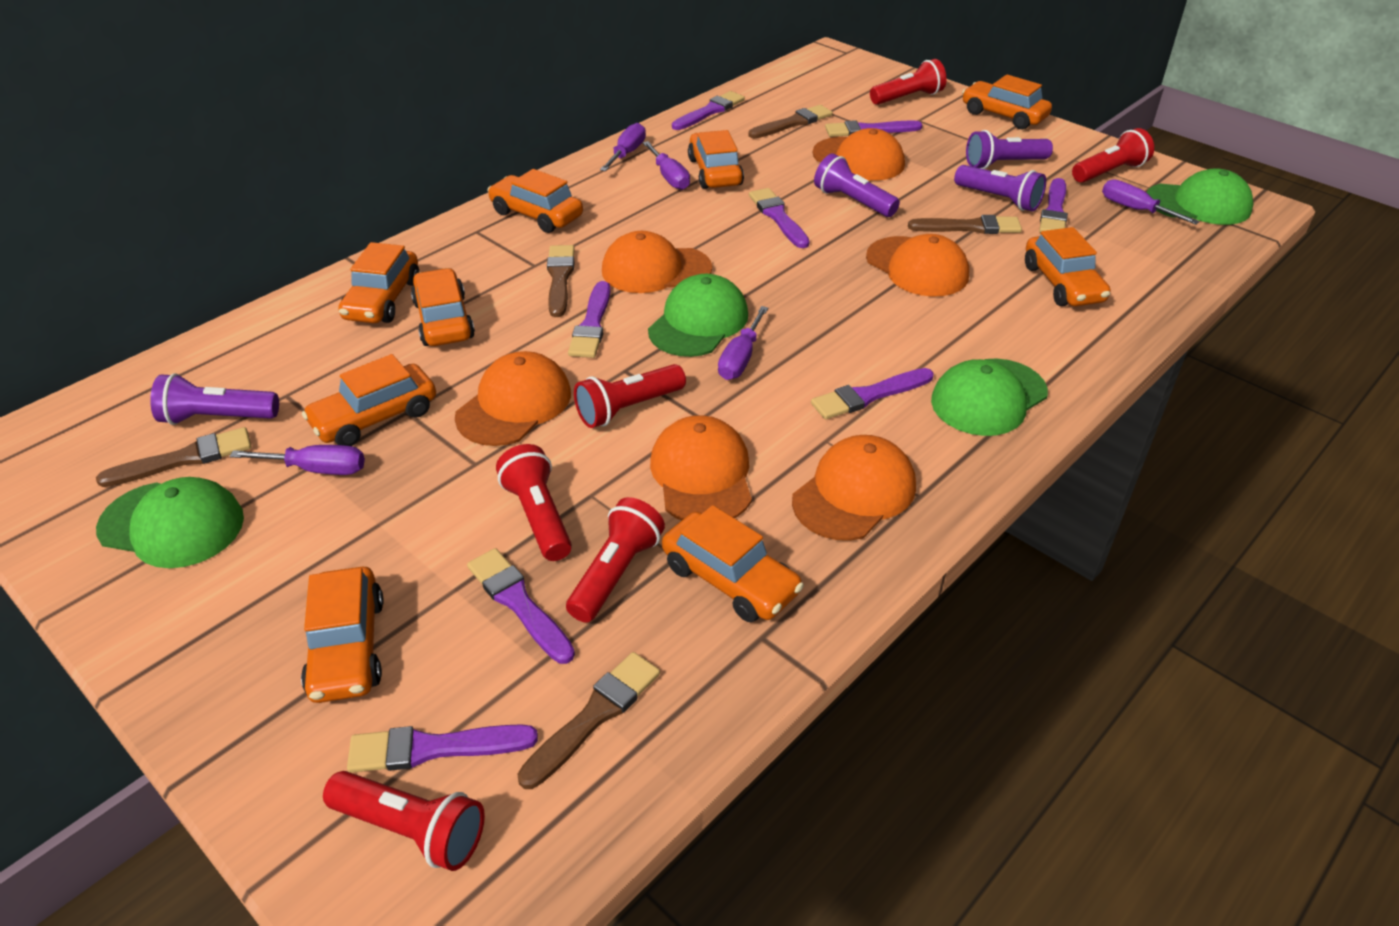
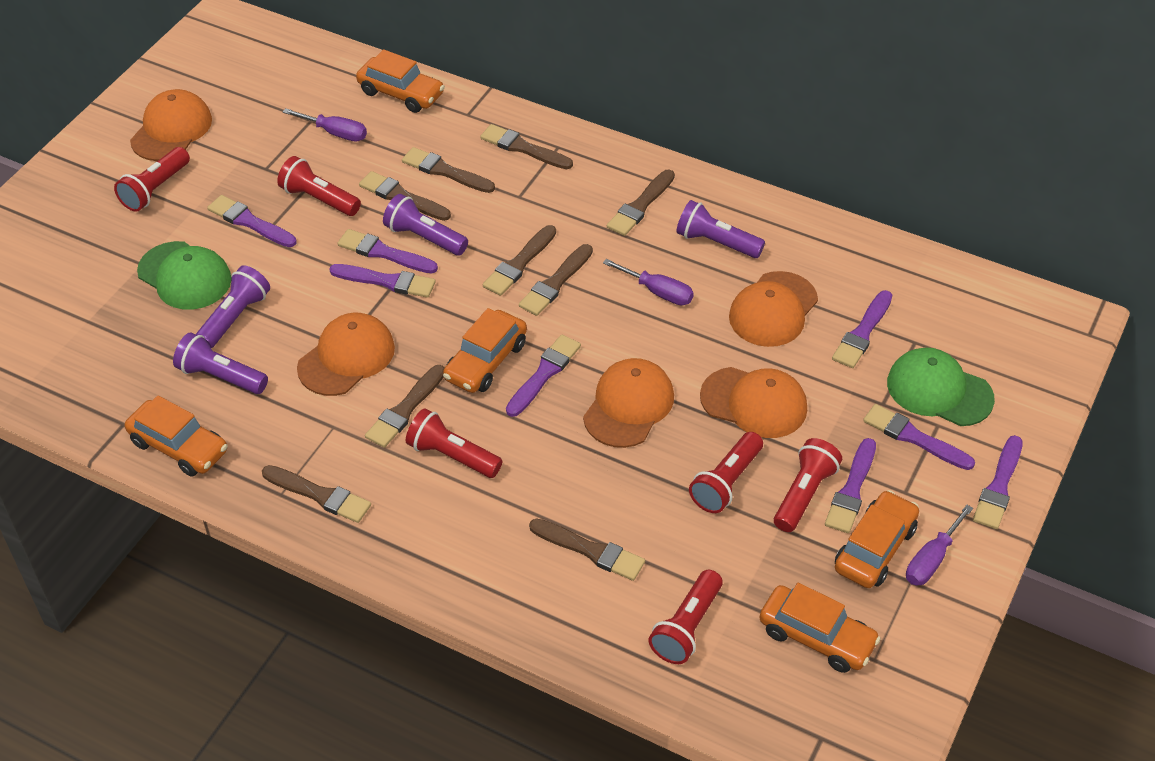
brown brush: 5 -> 9
green cap: 4 -> 2
orange cap: 6 -> 5
orange car: 9 -> 5
purple screwdriver: 5 -> 3

